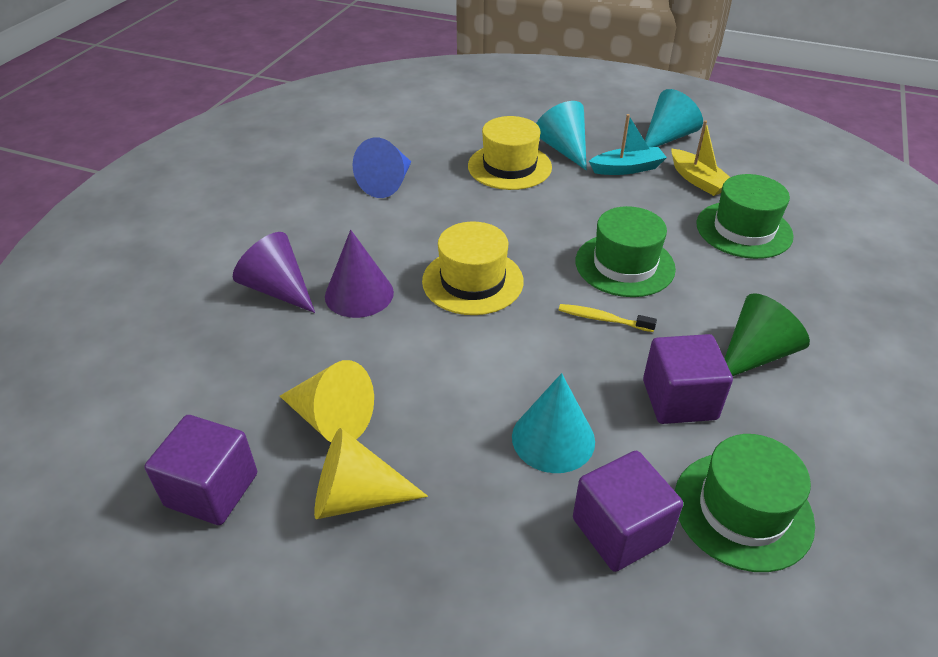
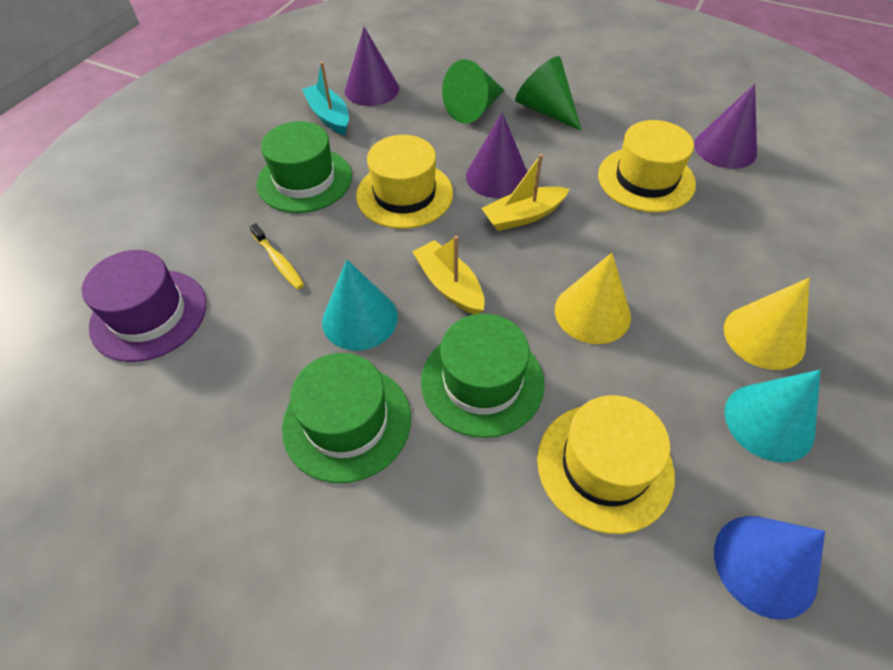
green cone: 1 -> 2
purple cone: 2 -> 3
purple cube: 3 -> 0
purple hat: 0 -> 1
turquoise cone: 3 -> 2
yellow boat: 1 -> 2
yellow hat: 2 -> 3

